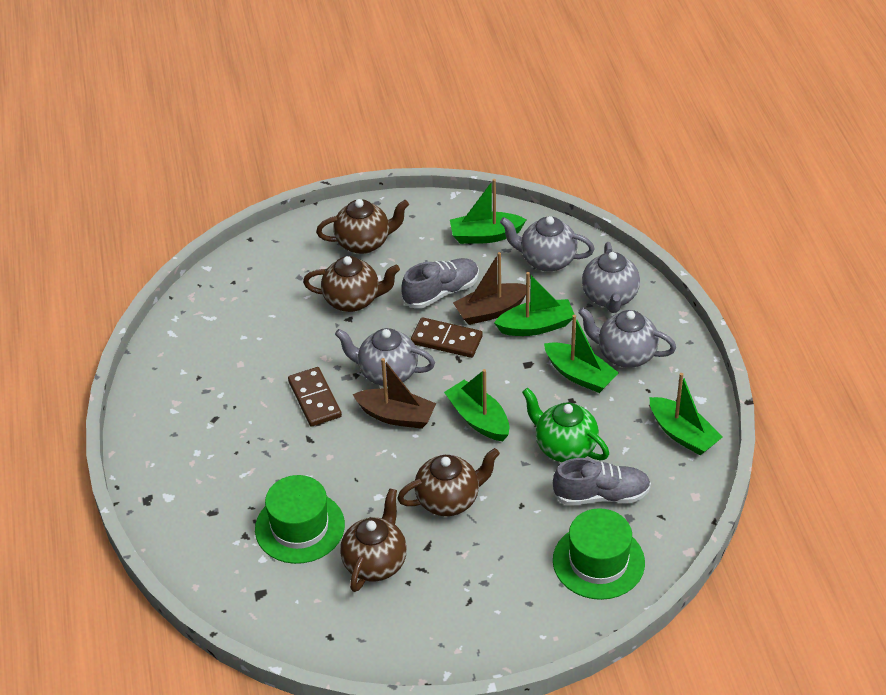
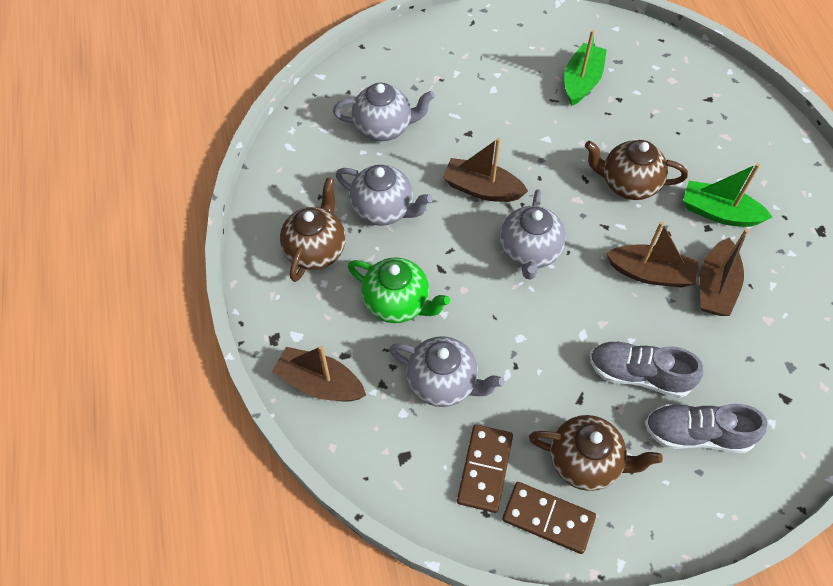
brown boat: 2 -> 4
brown teapot: 4 -> 3
green boat: 5 -> 2
green hat: 2 -> 0

